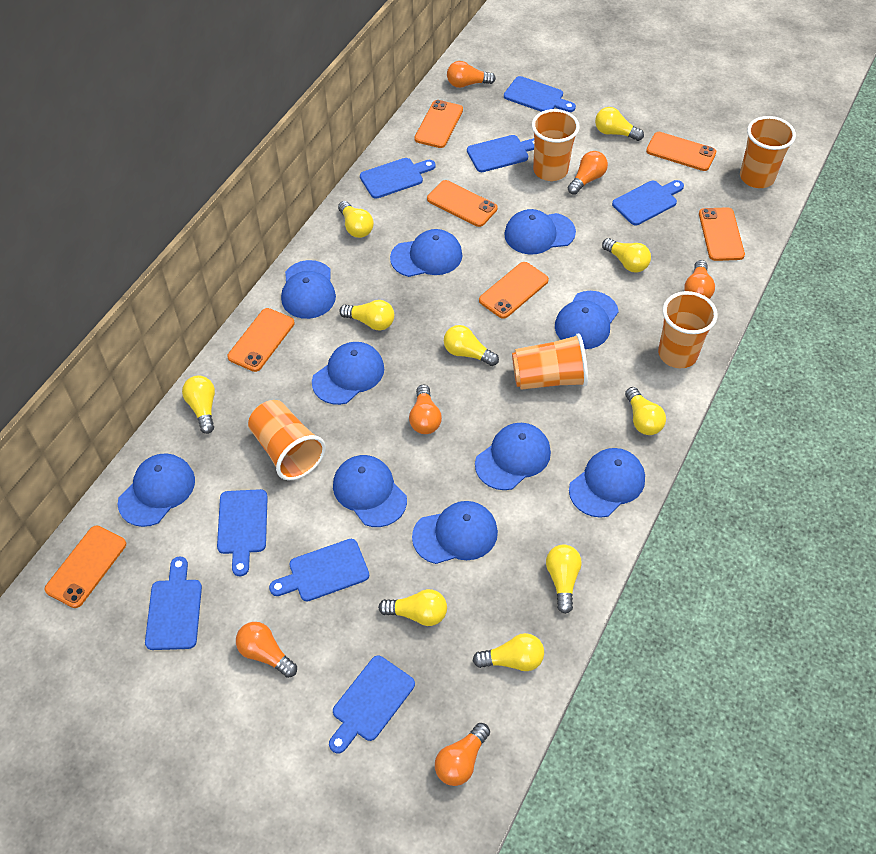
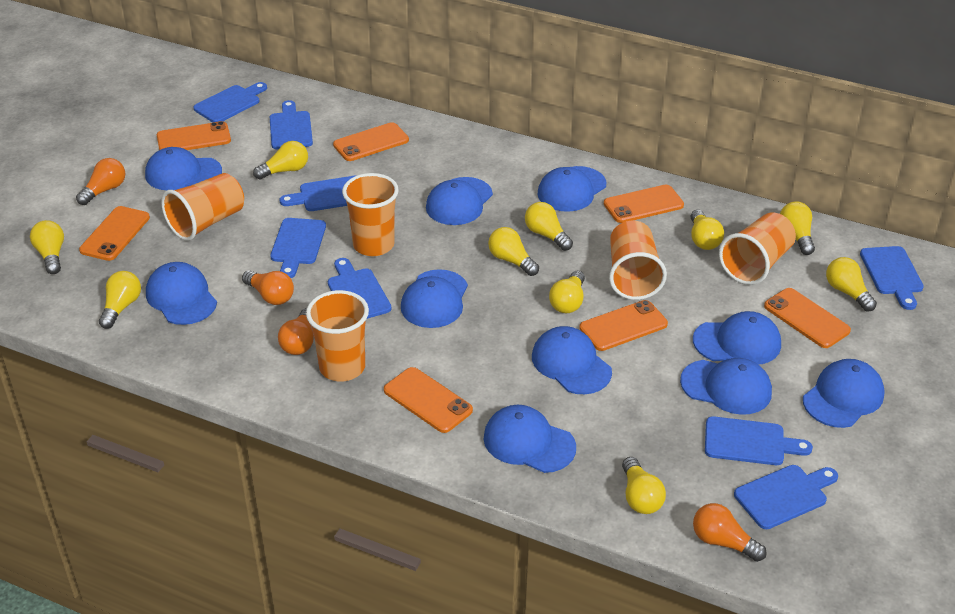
orange light bulb: 6 -> 4

